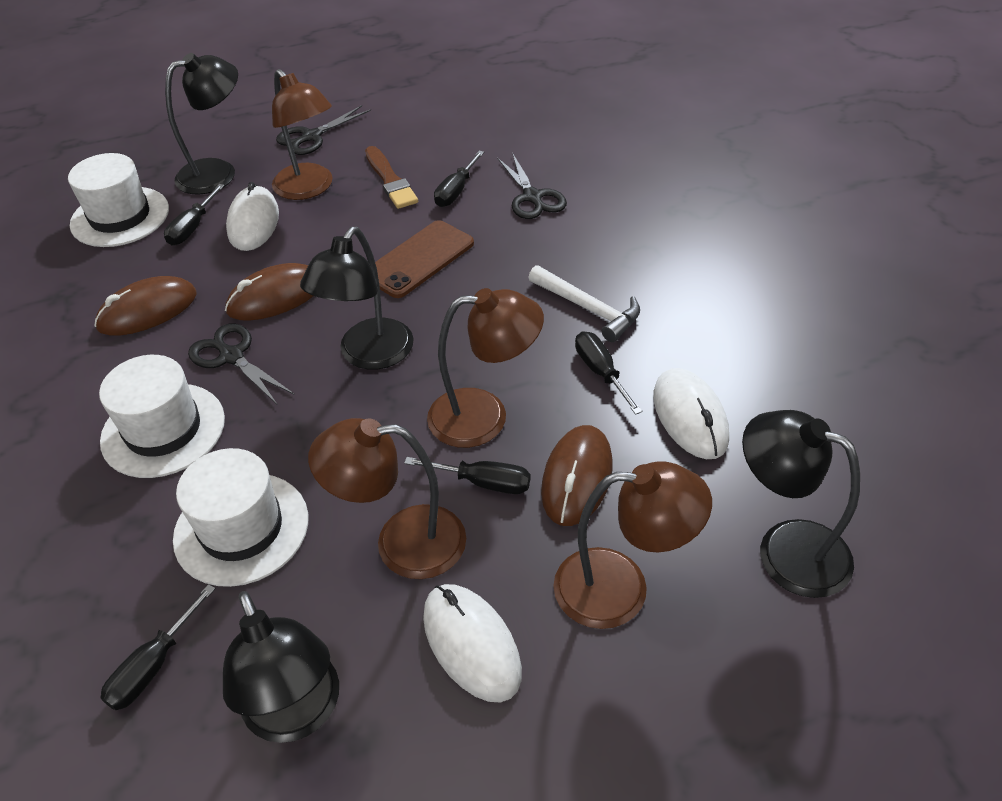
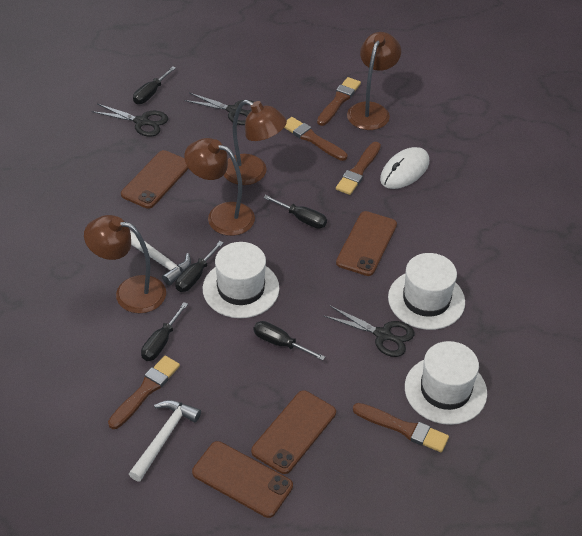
black lamp: 4 -> 0
brown brush: 1 -> 5
brown mouse: 3 -> 0
brown phone: 1 -> 4
white hammer: 1 -> 2
white mouse: 3 -> 1

